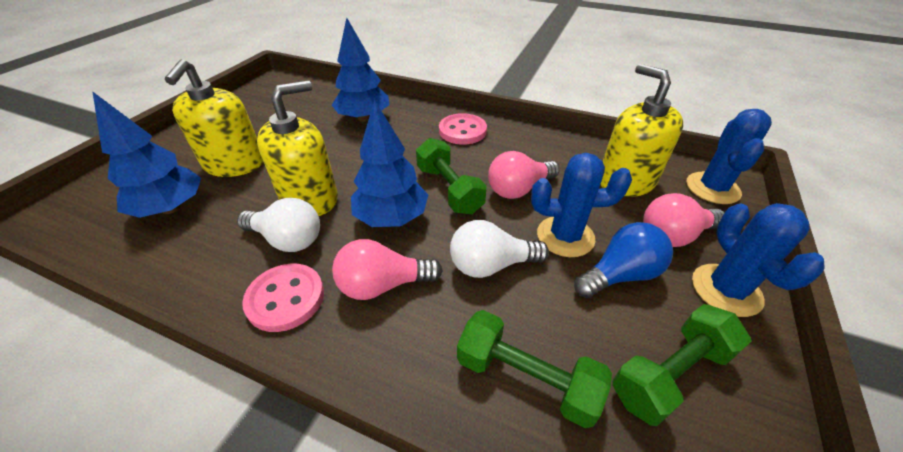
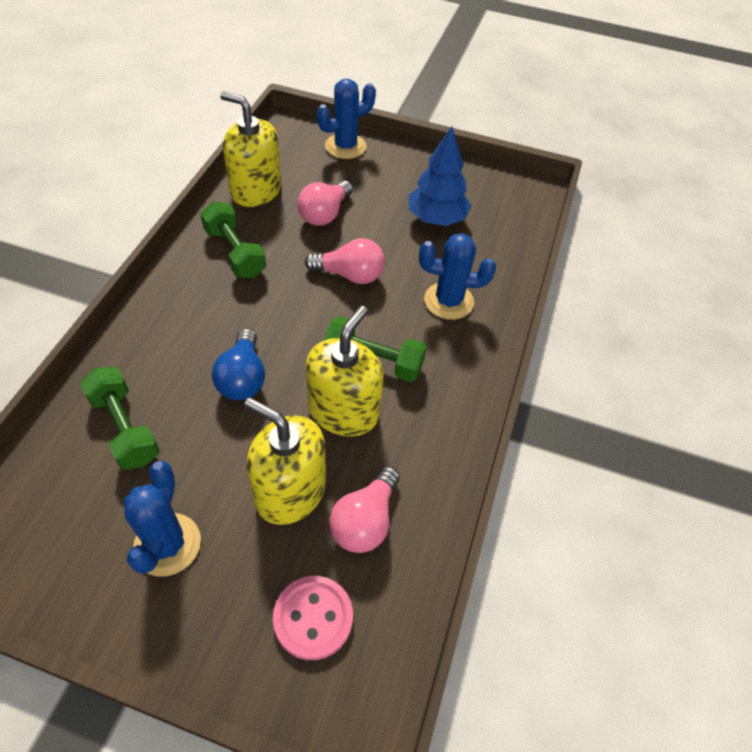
blue tree: 3 -> 1
pink button: 2 -> 1
white light bulb: 2 -> 0

